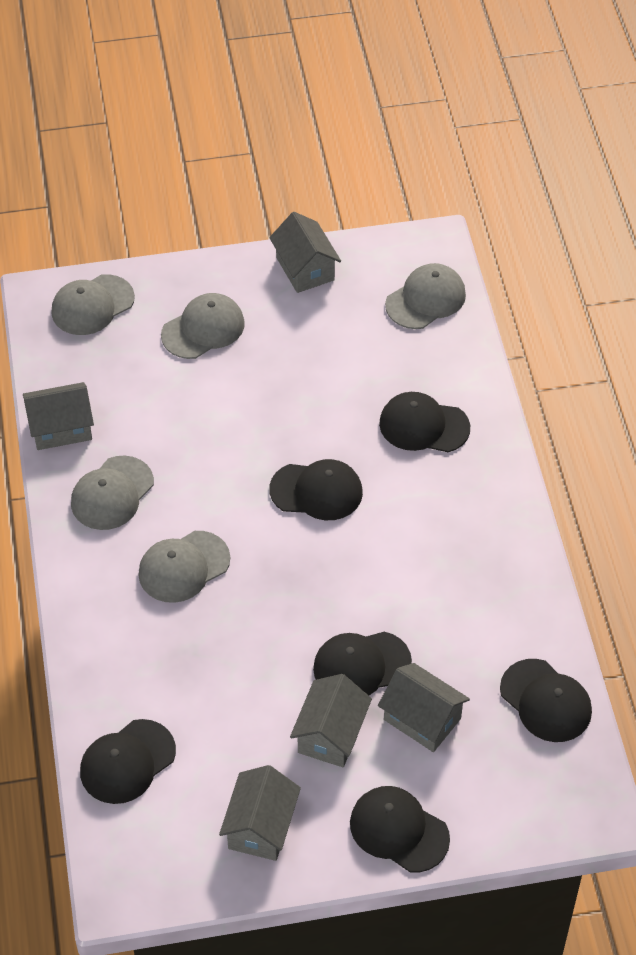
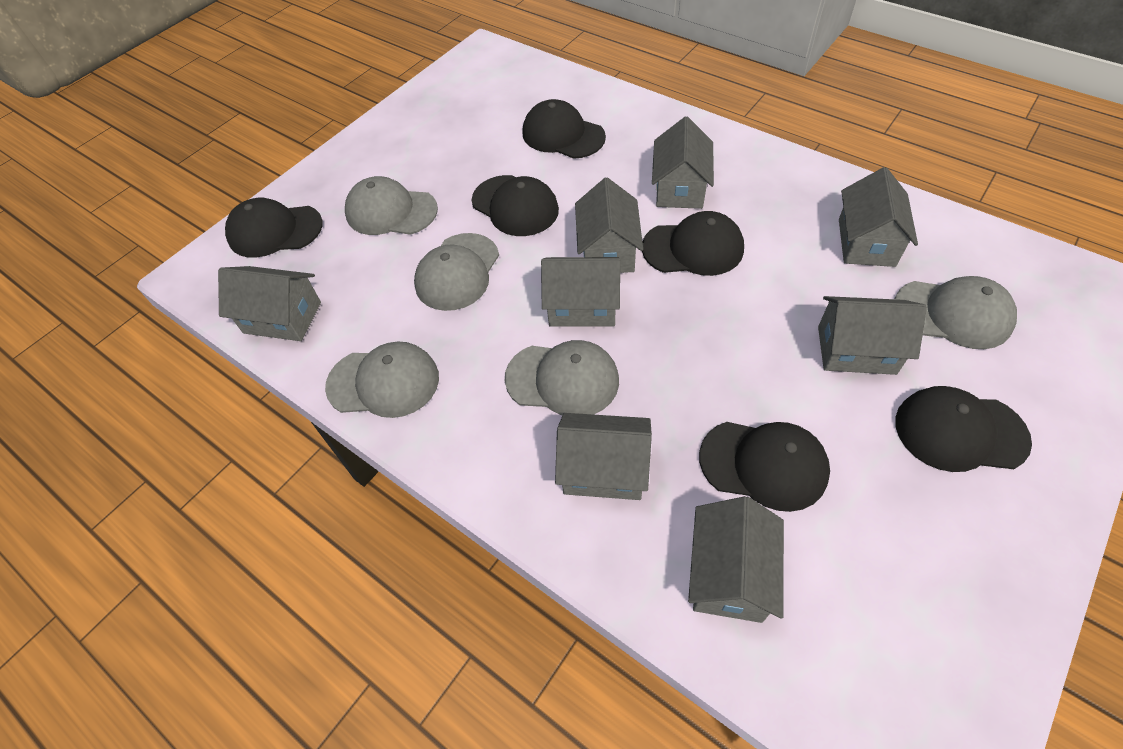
grey house: 5 -> 8

